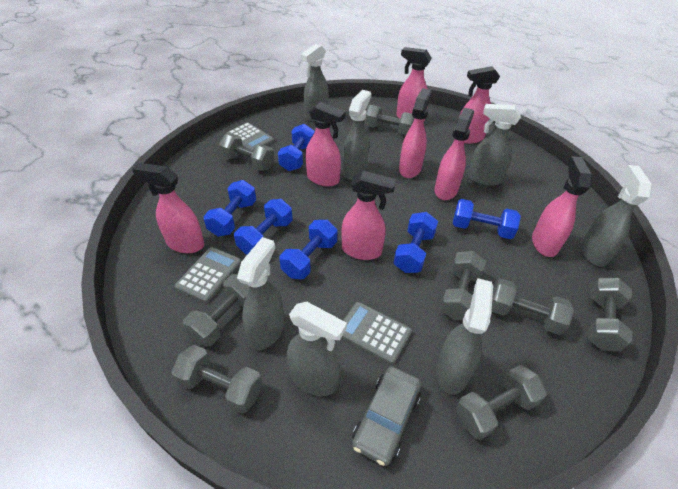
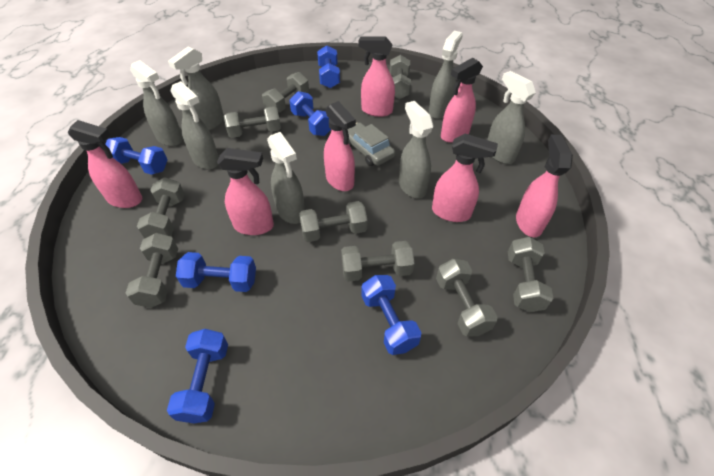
grey calculator: 3 -> 0
grey dumbbell: 8 -> 9
pink spray bottle: 8 -> 7

